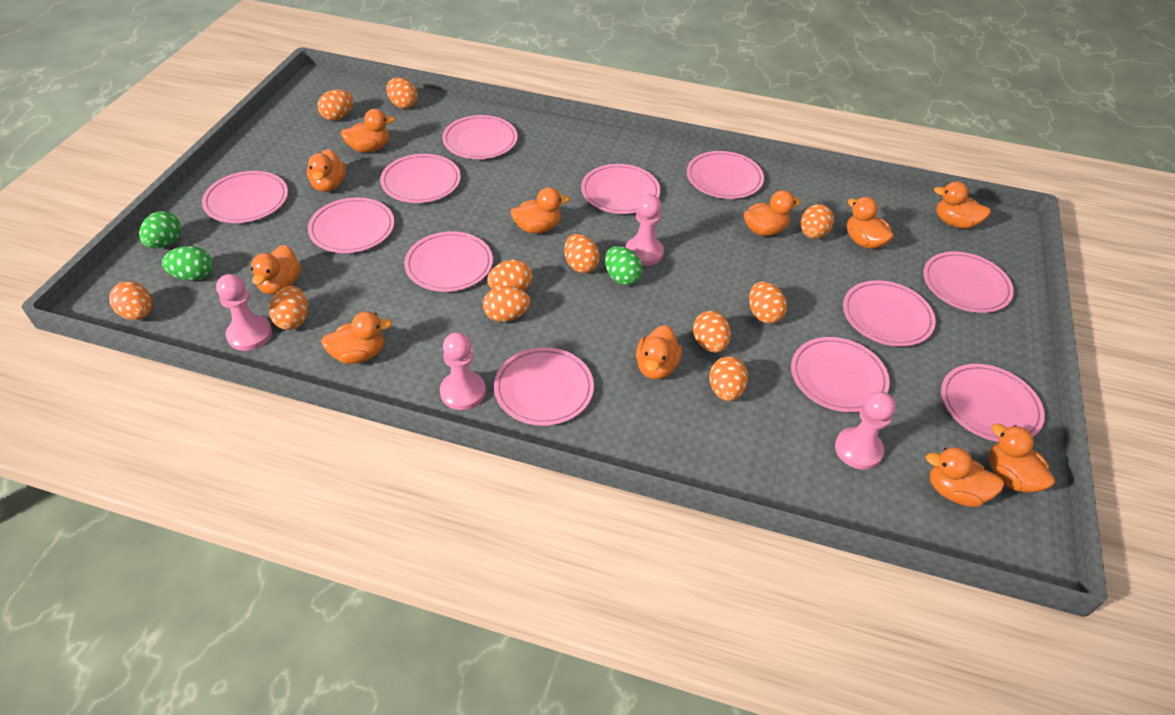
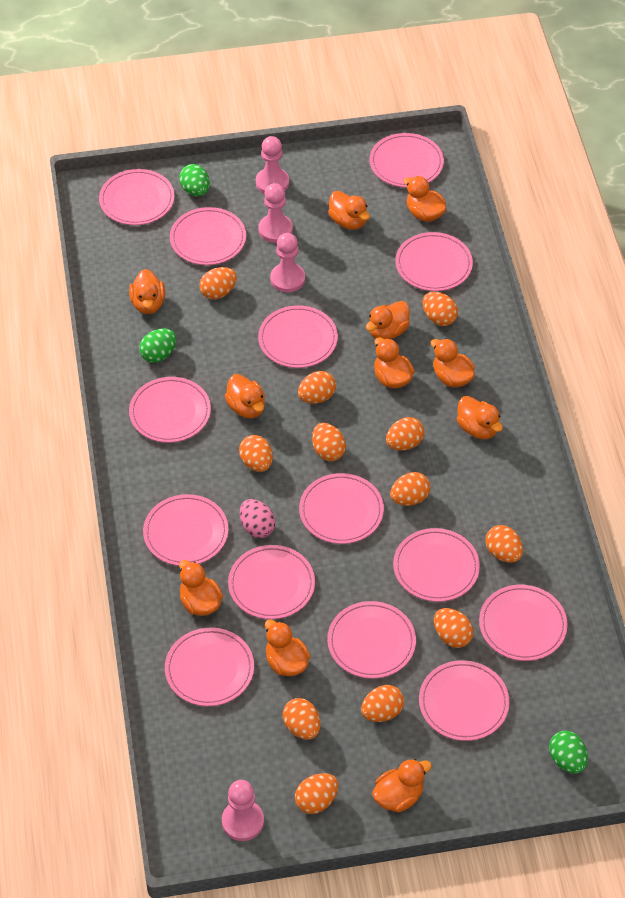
orange egg: 11 -> 12
pink egg: 0 -> 1
pink plate: 12 -> 14

